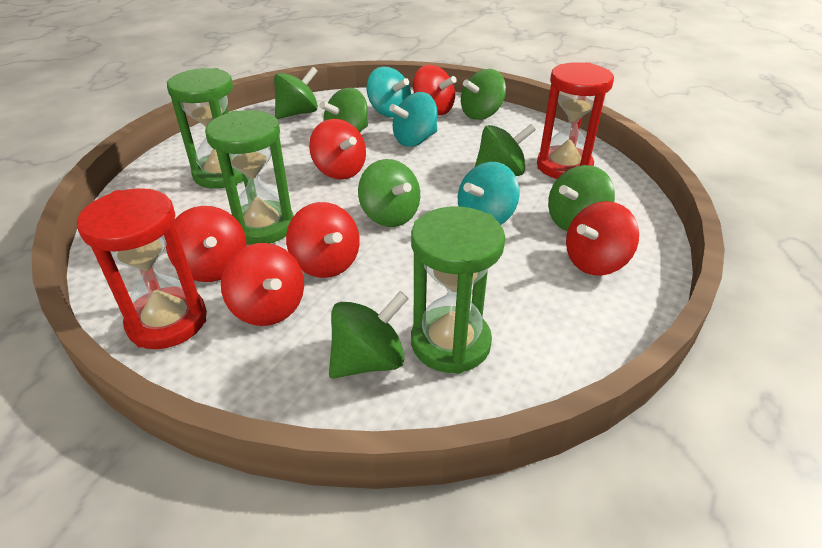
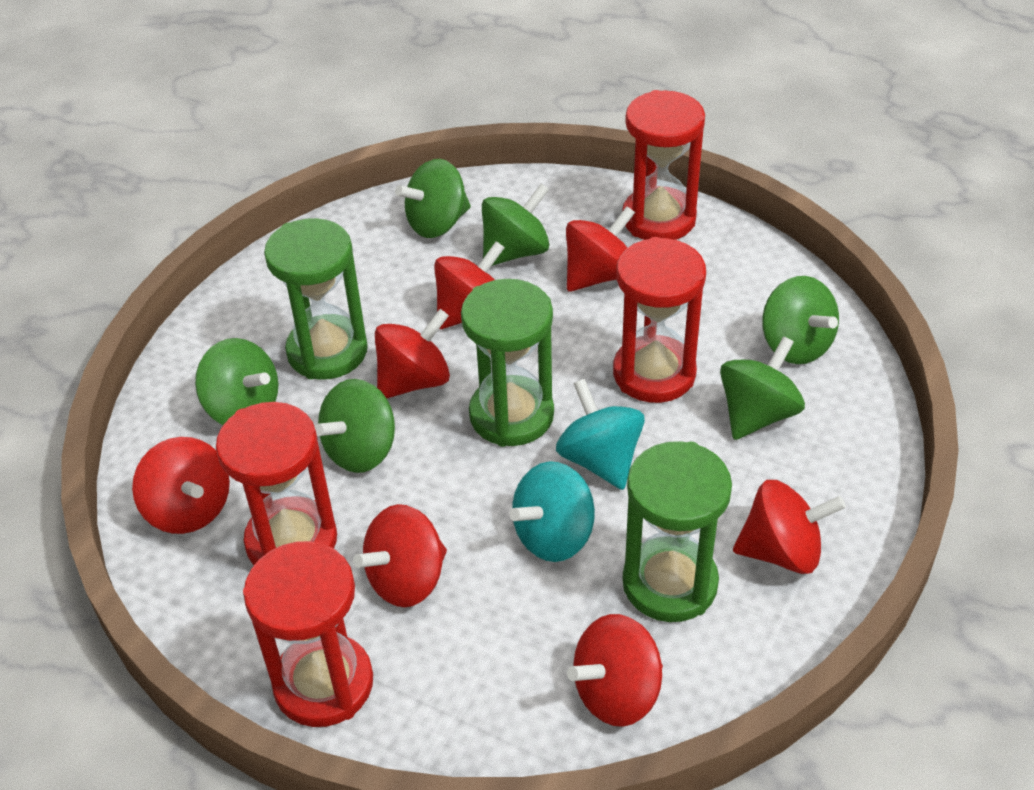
green spinning top: 7 -> 6
red hourglass: 2 -> 4
red spinning top: 6 -> 7
turquoise spinning top: 3 -> 2

